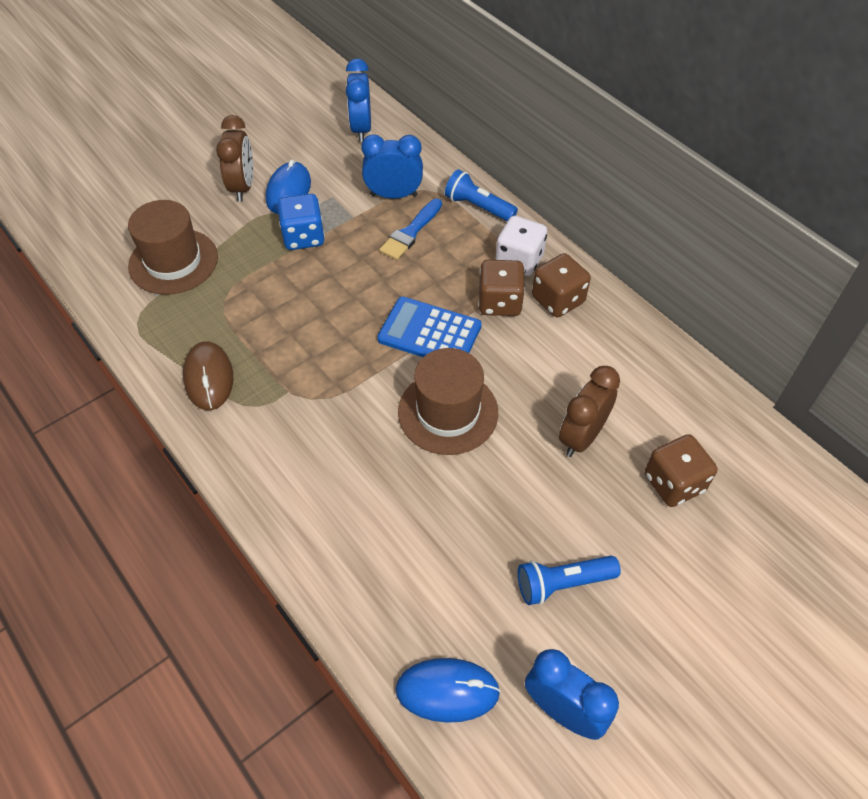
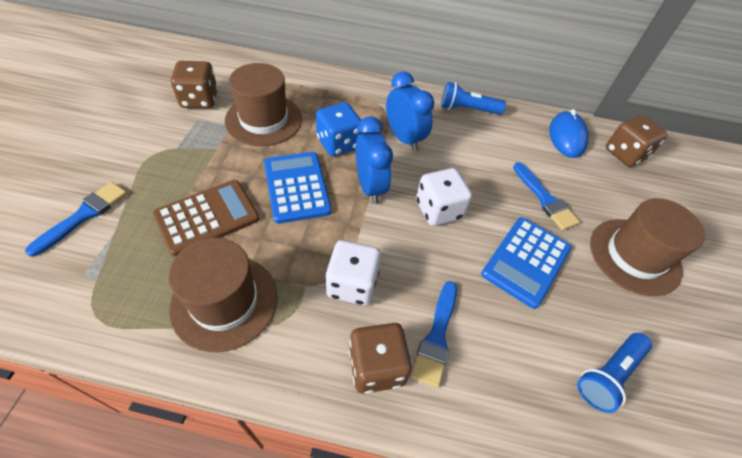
blue brush: 1 -> 3
blue calculator: 1 -> 2
blue clock: 3 -> 2
blue mouse: 2 -> 1
brown calculator: 0 -> 1
brown clock: 2 -> 0
brown hat: 2 -> 3
brown mouse: 1 -> 0
white dice: 1 -> 2

